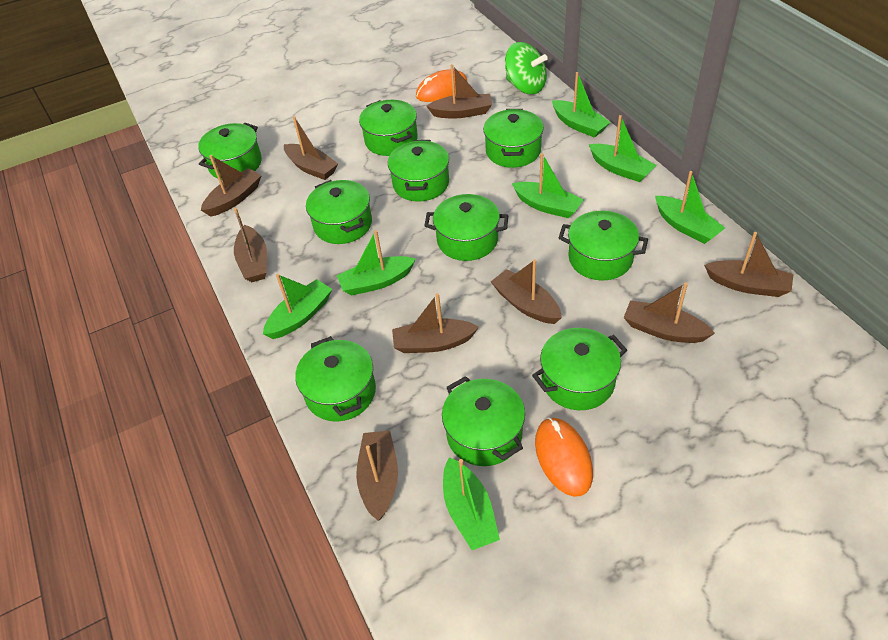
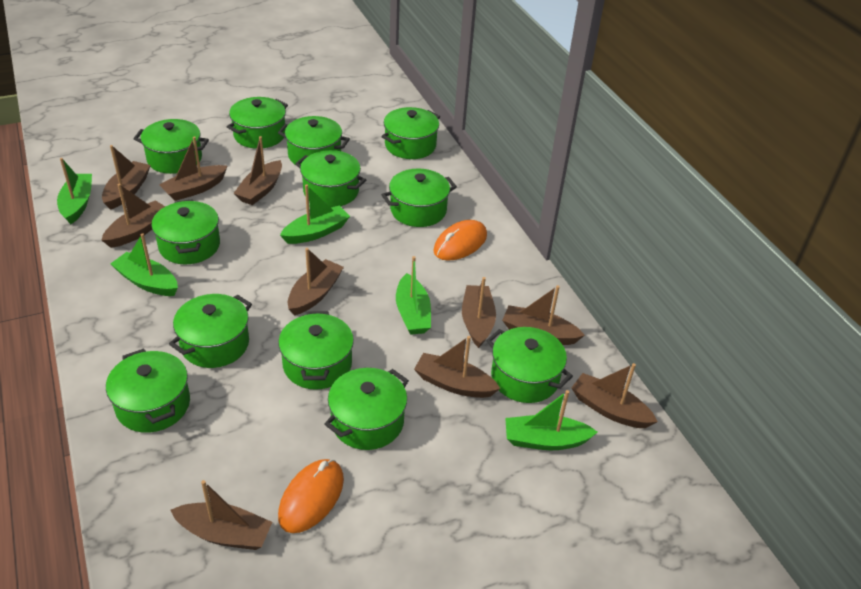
brown boat: 9 -> 10
green boat: 7 -> 5
green pot: 10 -> 12
green spinning top: 1 -> 0

